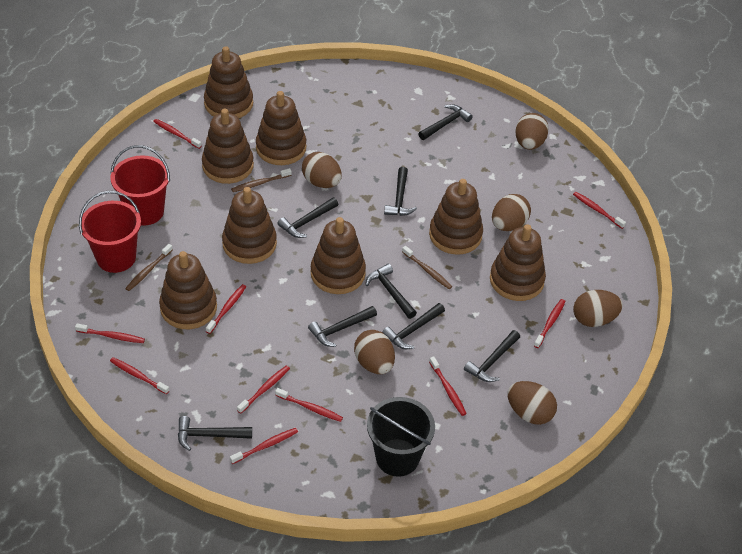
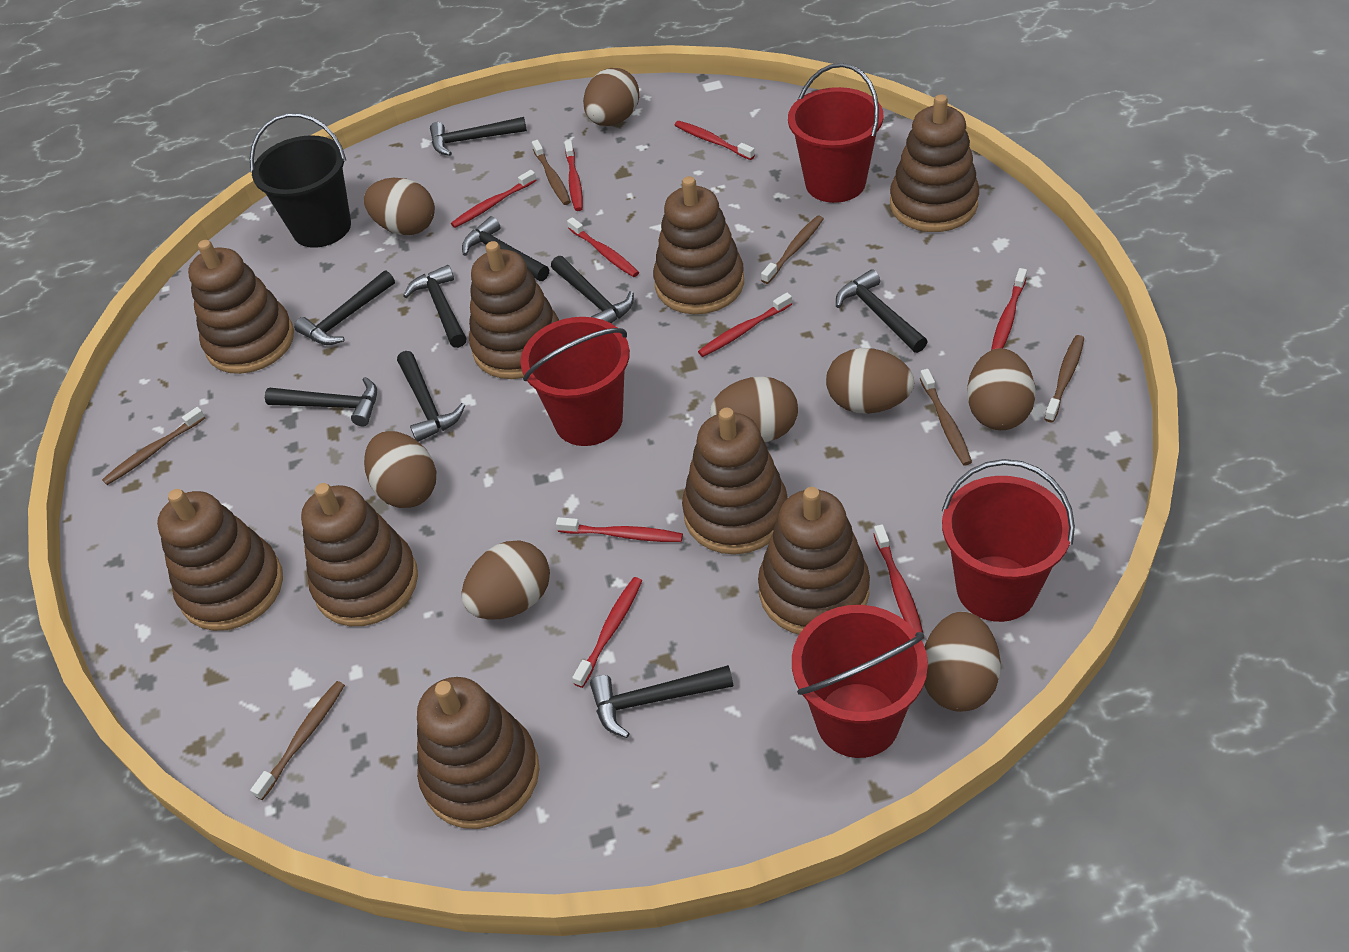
black hammer: 8 -> 9
brown egg: 6 -> 8
brown stacking toy: 8 -> 9
brown toothbrush: 3 -> 6
red bucket: 2 -> 4
red toothbrush: 10 -> 9

